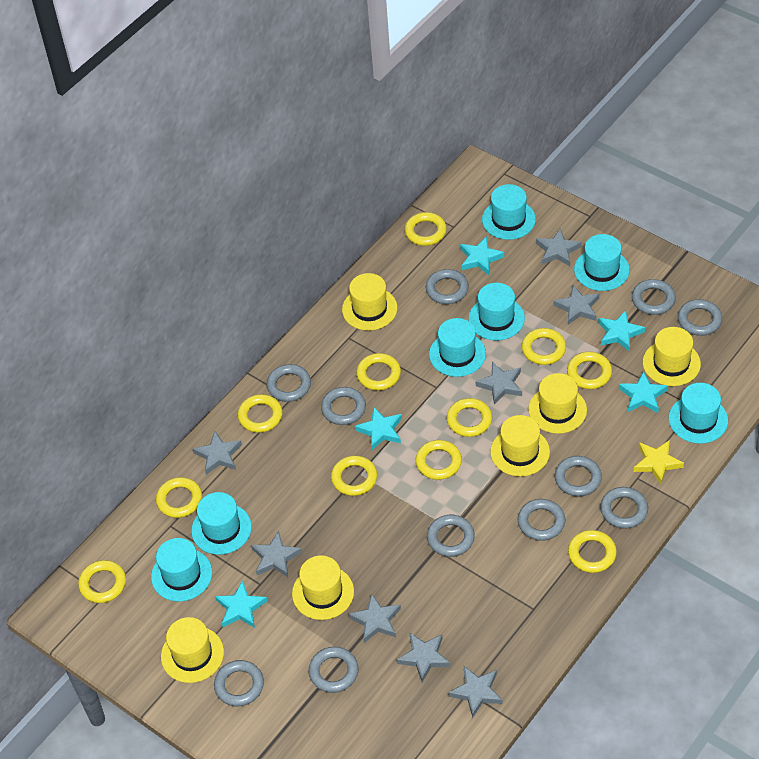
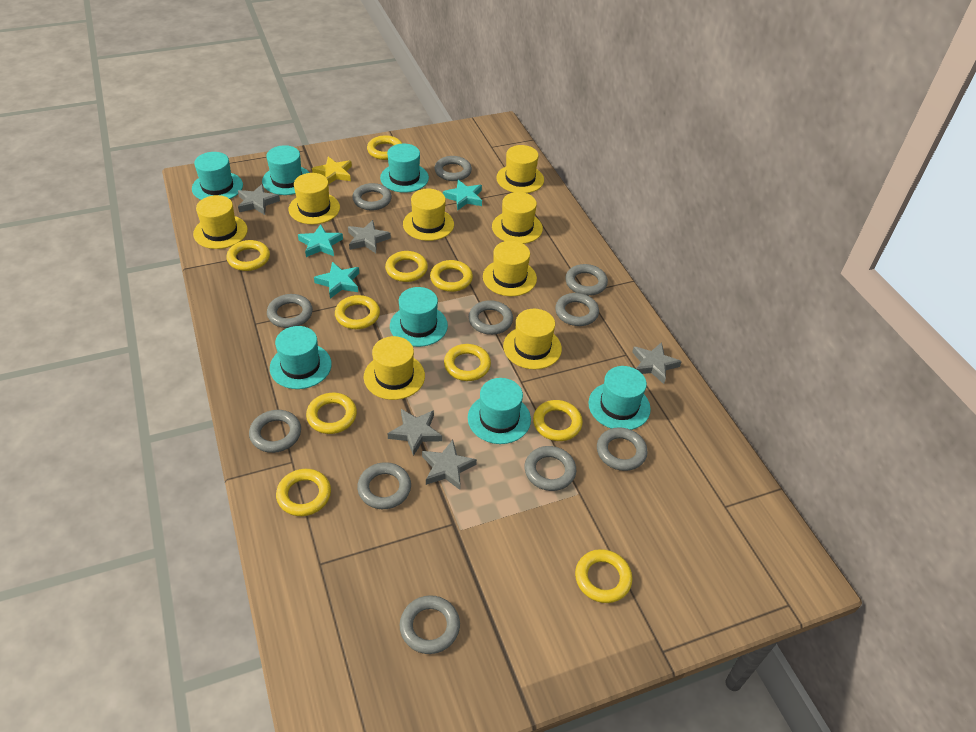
grey star: 8 -> 5
turquoise star: 5 -> 3
yellow hat: 6 -> 8
yellow ring: 11 -> 10

